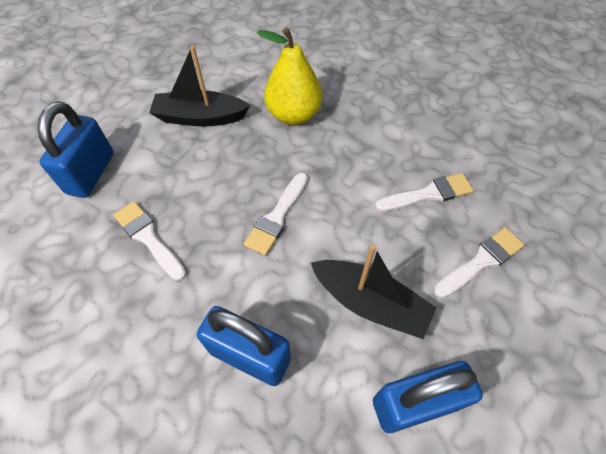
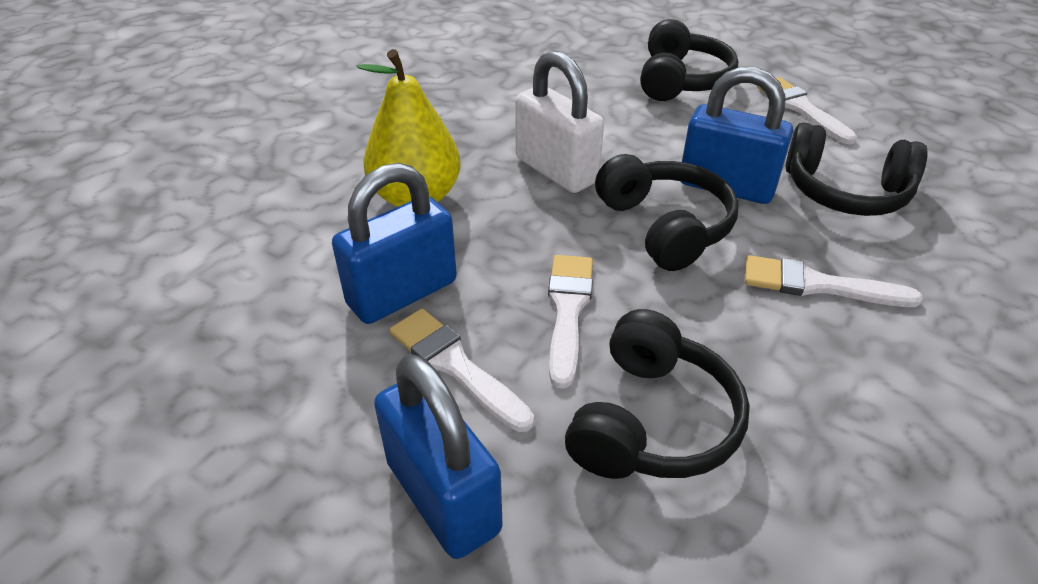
black boat: 2 -> 0
black headphones: 0 -> 4
white padlock: 0 -> 1

